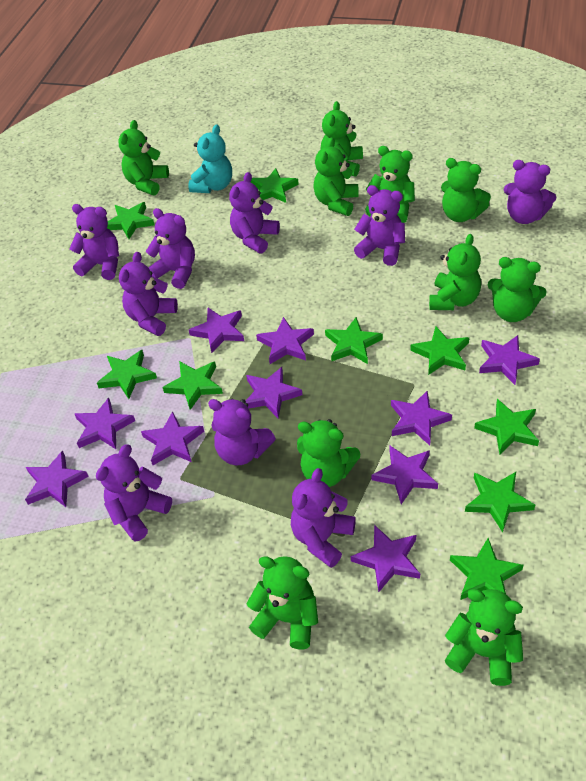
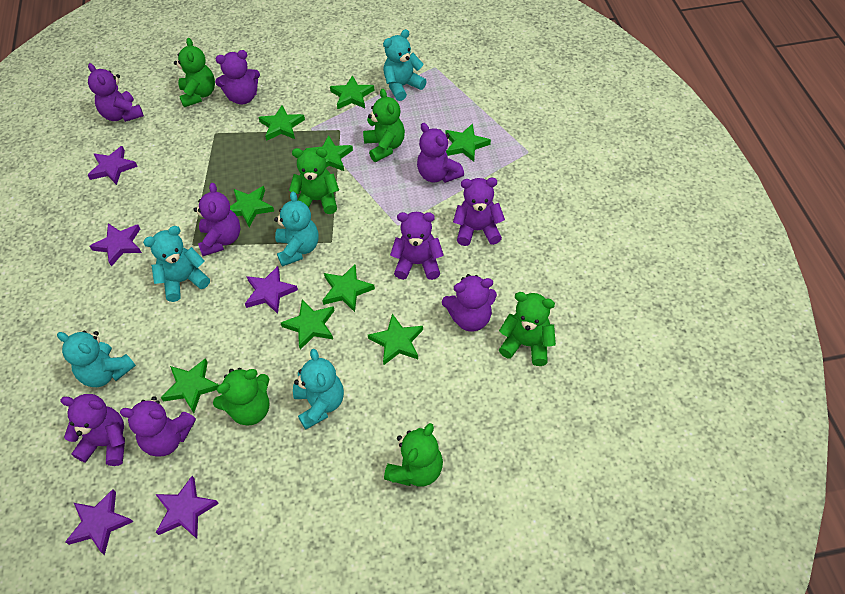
green teddy bear: 10 -> 6
purple star: 10 -> 5
turquoise teddy bear: 1 -> 5

